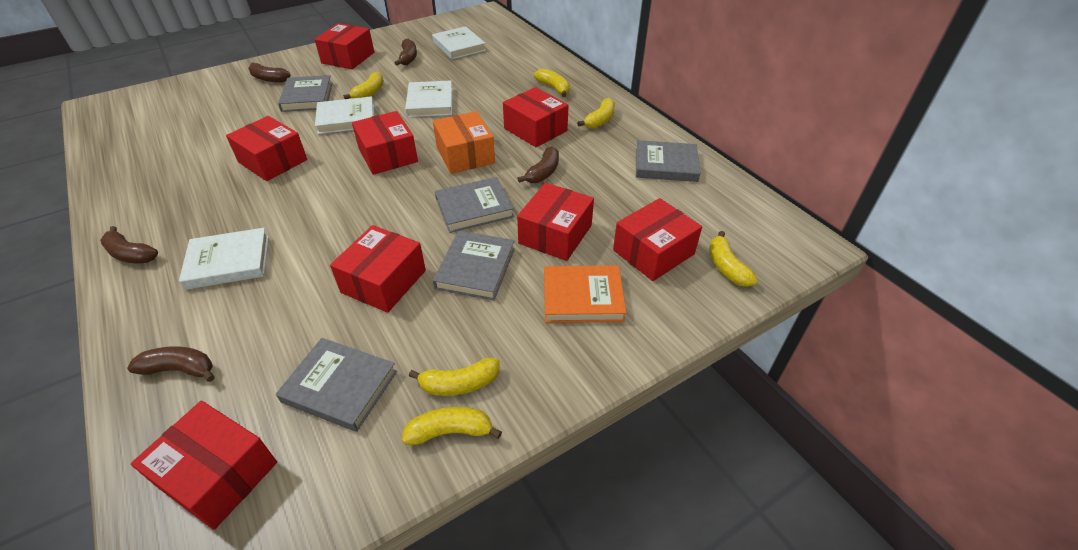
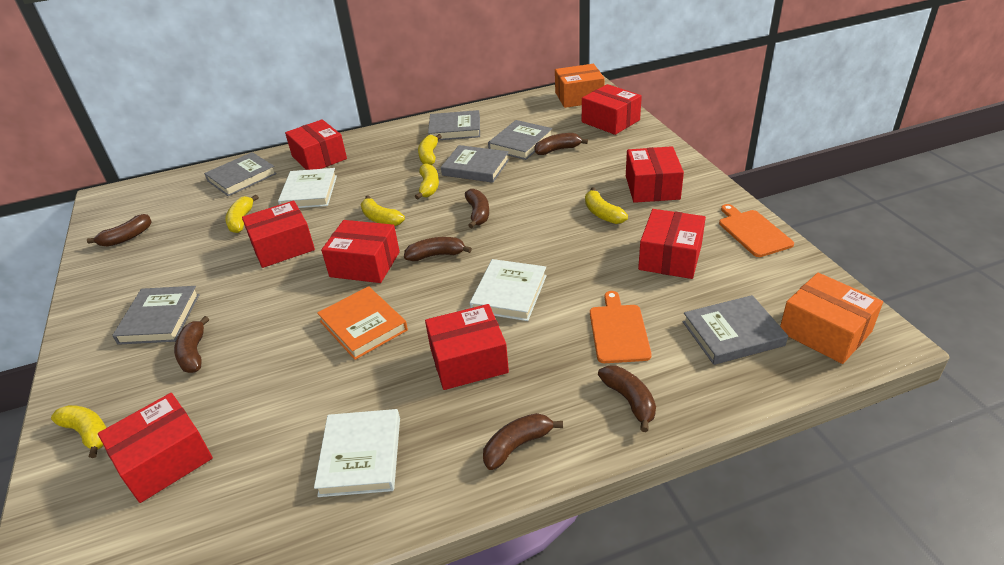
brown banana: 5 -> 7
grey book: 5 -> 6
orange box: 1 -> 2
orange cutting board: 0 -> 2
white book: 4 -> 3

